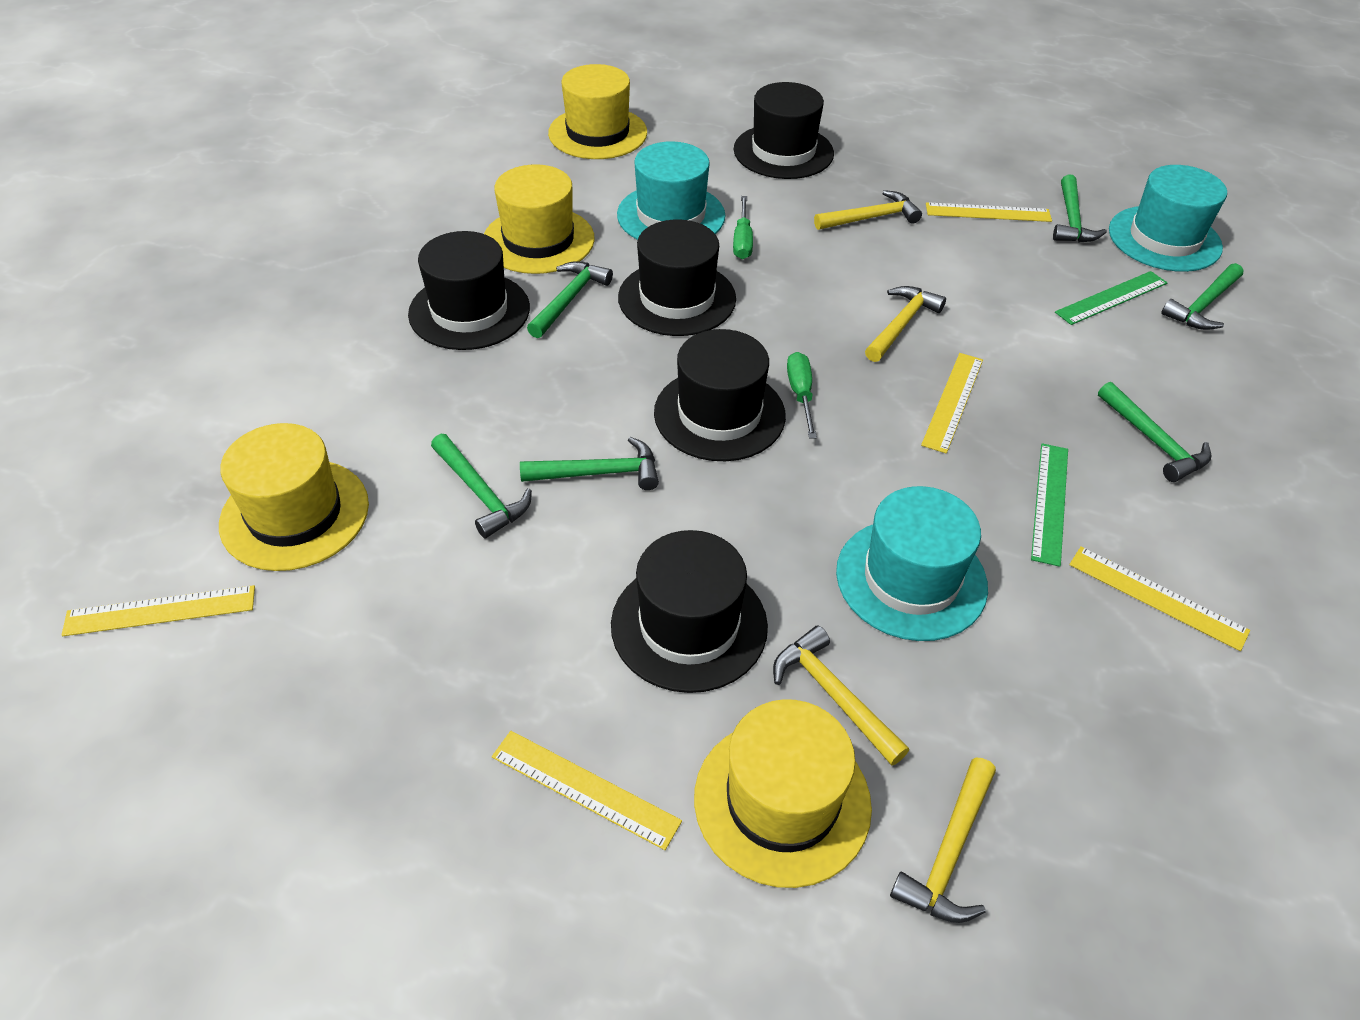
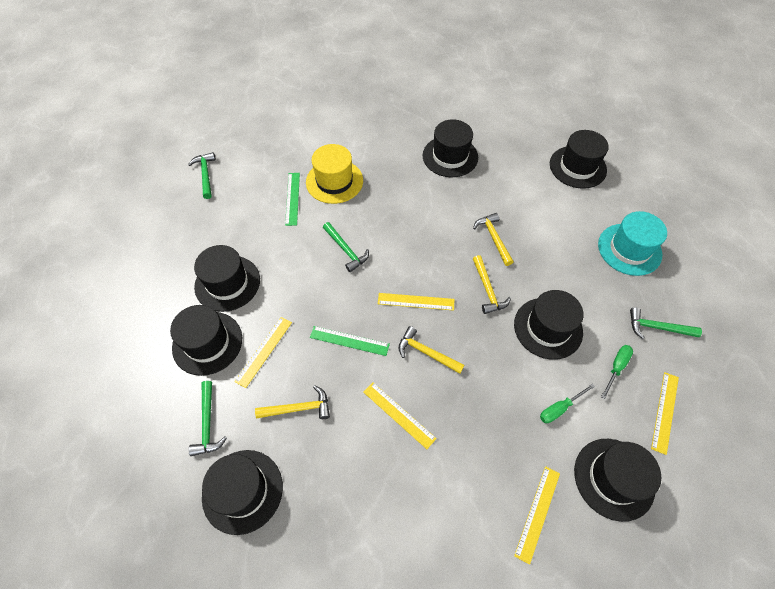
black hat: 5 -> 7
green hammer: 6 -> 4
turquoise hat: 3 -> 1
yellow hat: 4 -> 1

